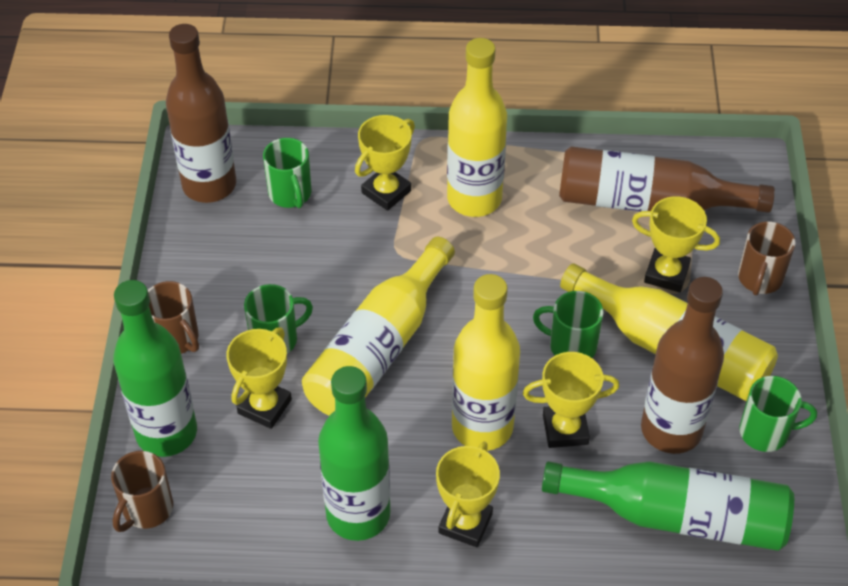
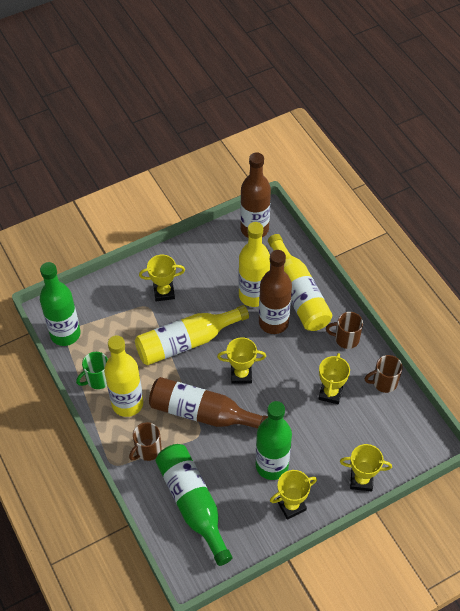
green mug: 4 -> 1

